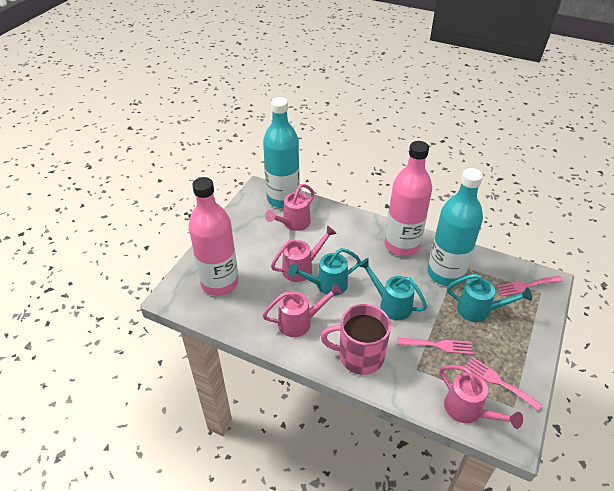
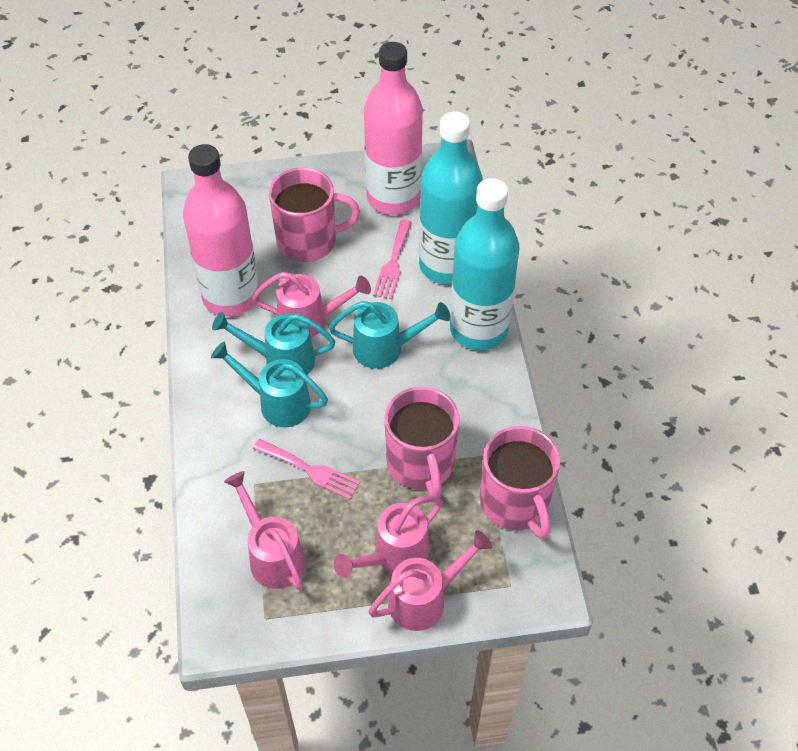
pink fork: 3 -> 2
pink mug: 1 -> 3

